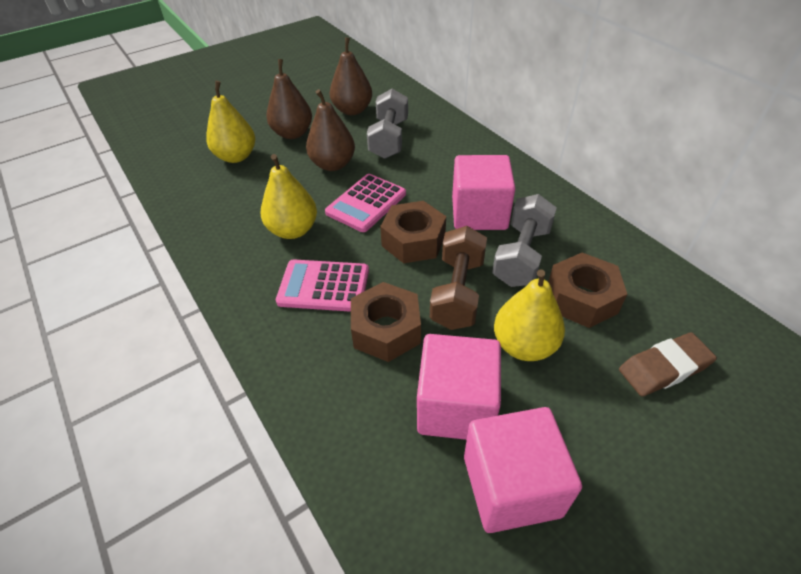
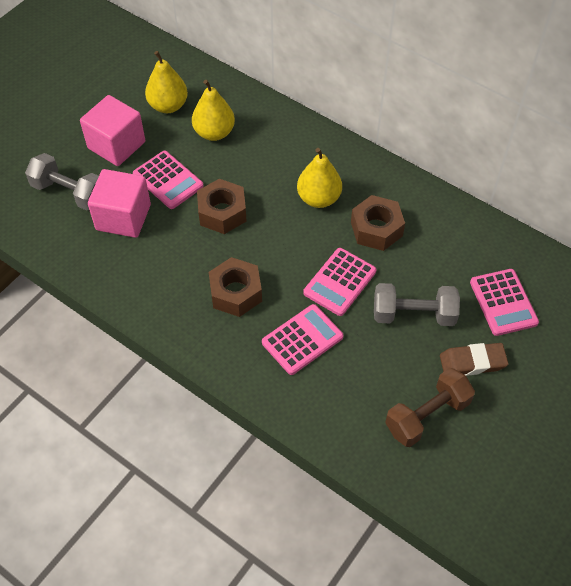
brown pear: 3 -> 0
pink calculator: 2 -> 4
pink cube: 3 -> 2

